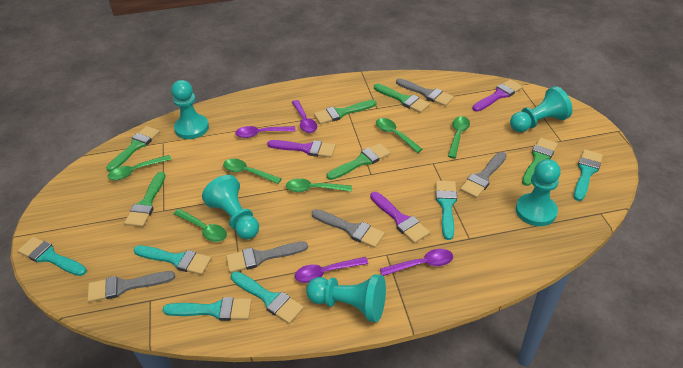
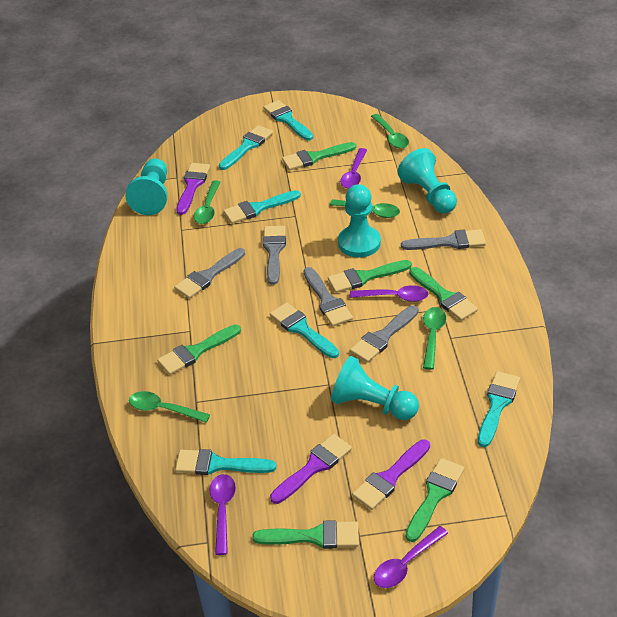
green spoon: 6 -> 5
turquoise pawn: 5 -> 4

